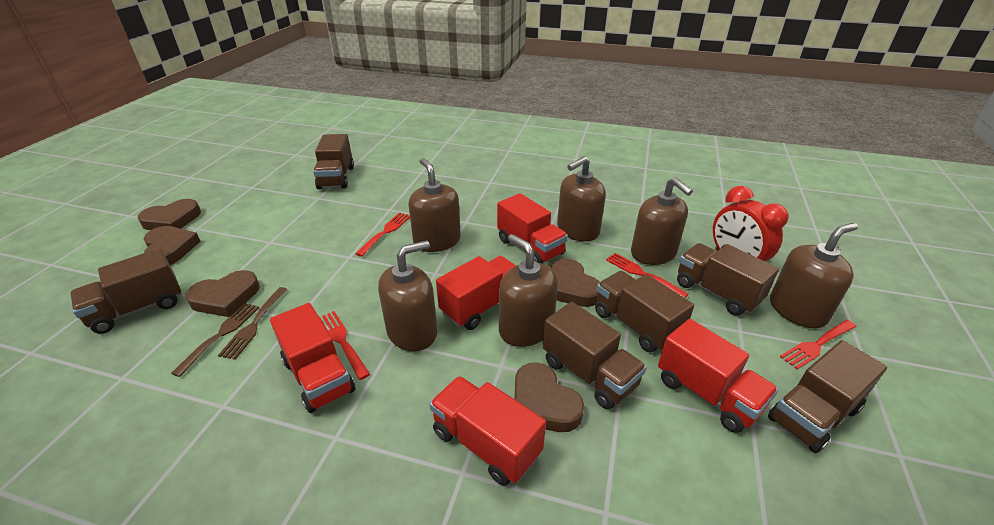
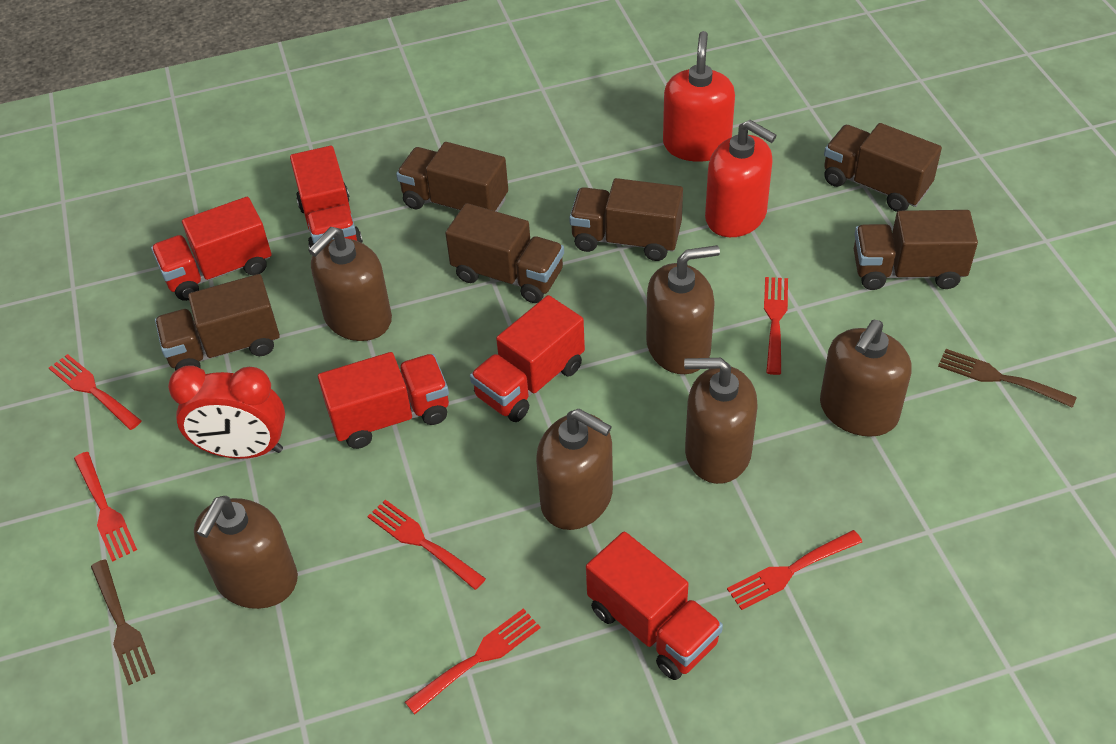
brown heart: 5 -> 0
red fork: 4 -> 6
red soap dispenser: 0 -> 2

